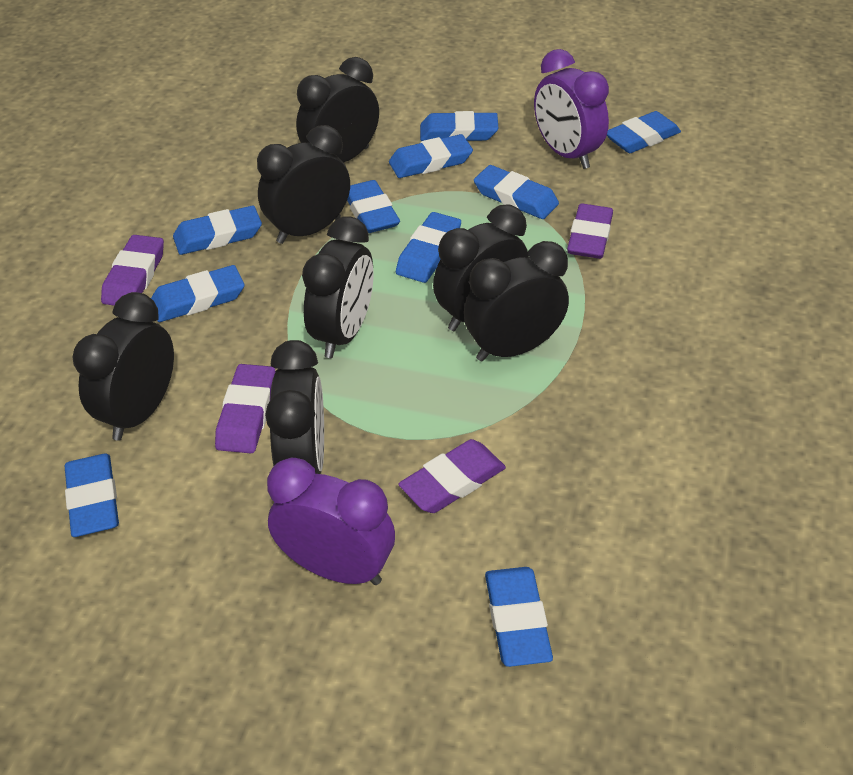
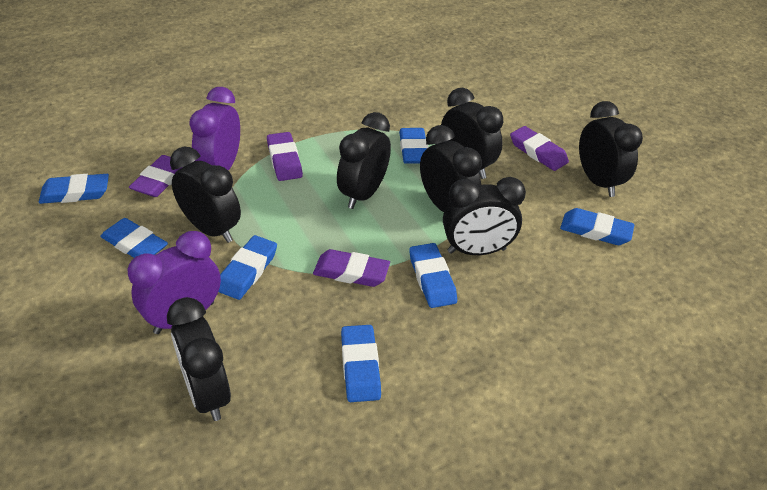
blue eraser: 10 -> 7

